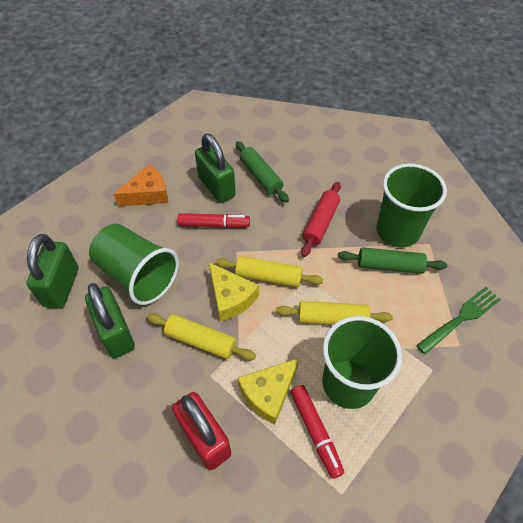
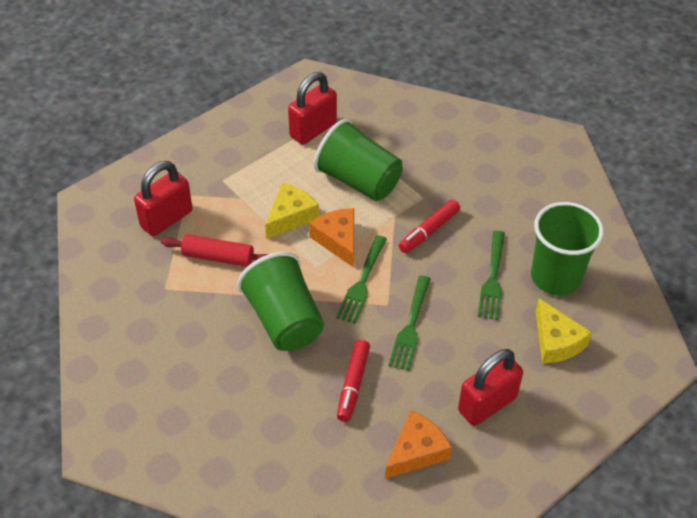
green fork: 1 -> 3
green padlock: 3 -> 0
green rolling pin: 2 -> 0
orange cheese: 1 -> 2
red padlock: 1 -> 3
yellow rolling pin: 3 -> 0

